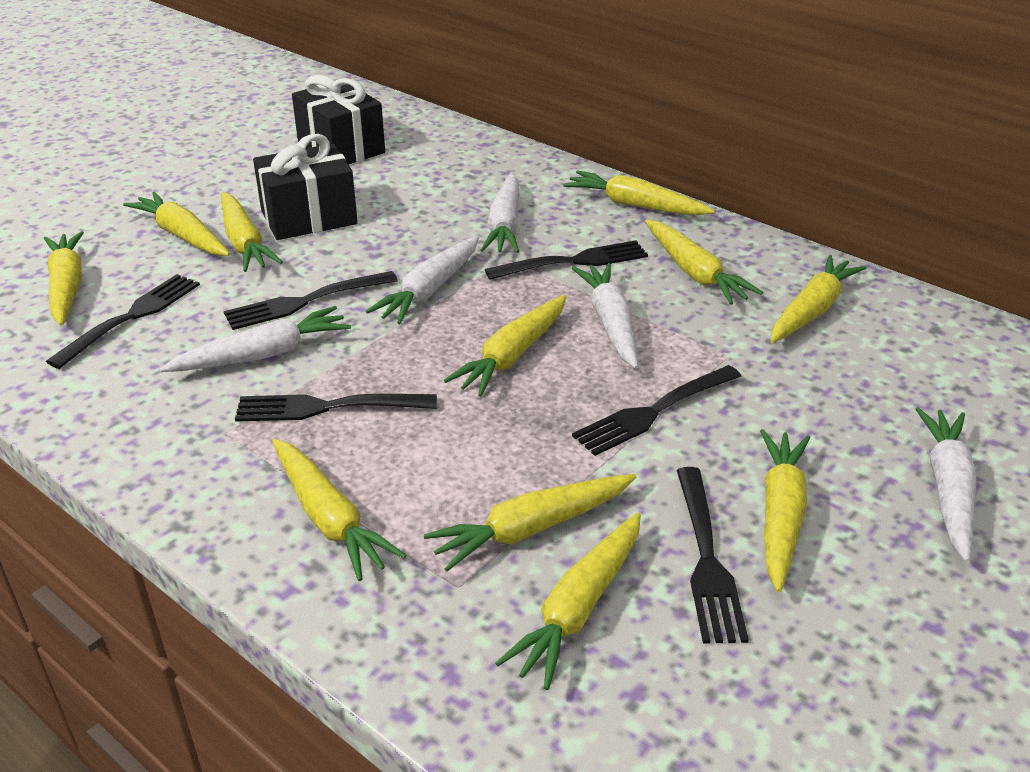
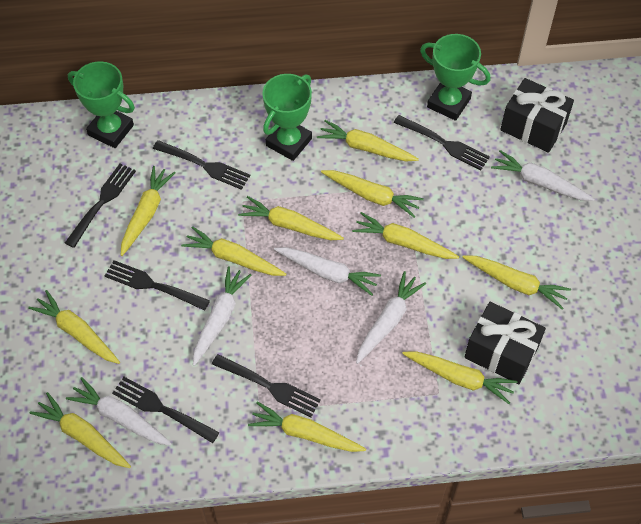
green trophy: 0 -> 3

